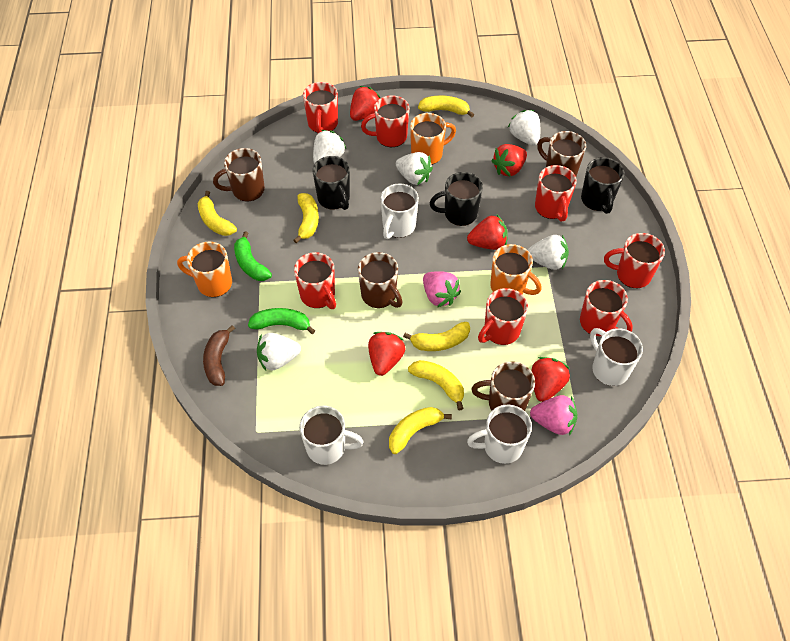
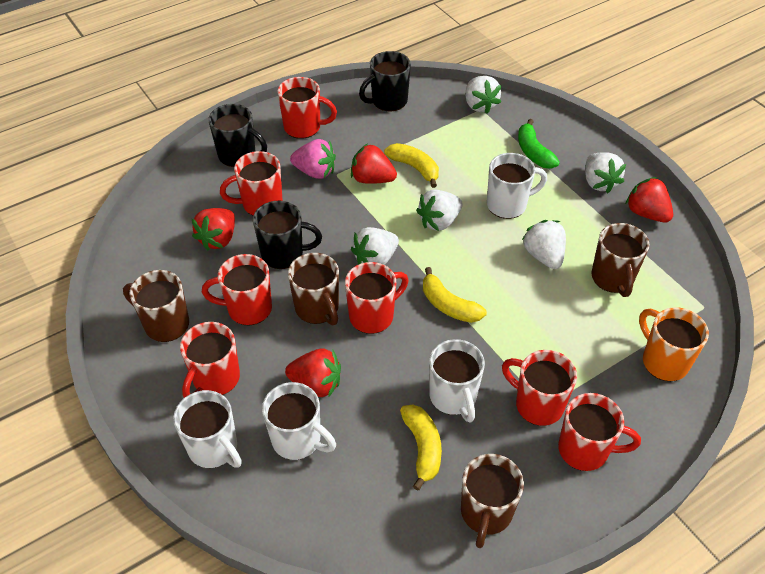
brown banana: 1 -> 0
green banana: 2 -> 1
orange mug: 3 -> 1
pink strawberry: 2 -> 1
red strawberry: 5 -> 4
yellow banana: 6 -> 3

